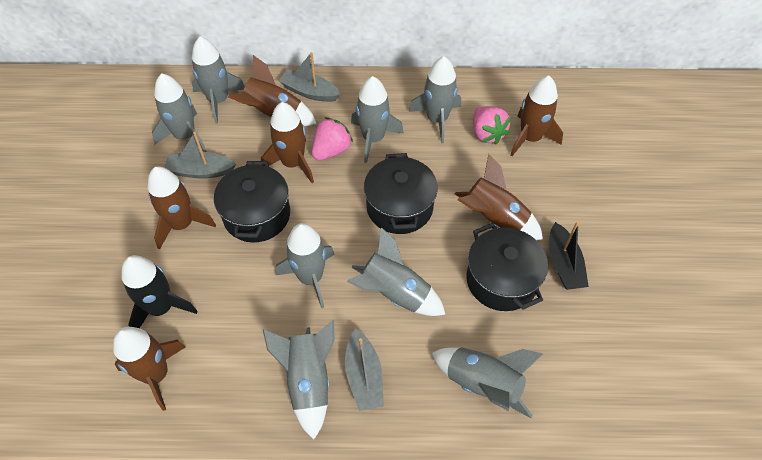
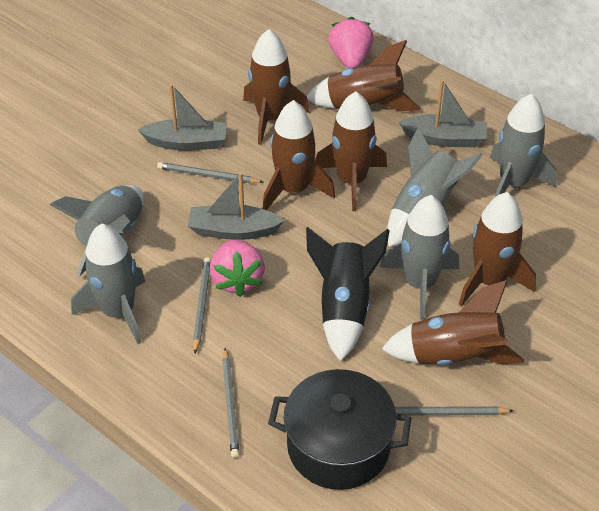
black boat: 1 -> 0
black pot: 3 -> 1
grey pencil: 0 -> 4
grey rocket: 8 -> 5

